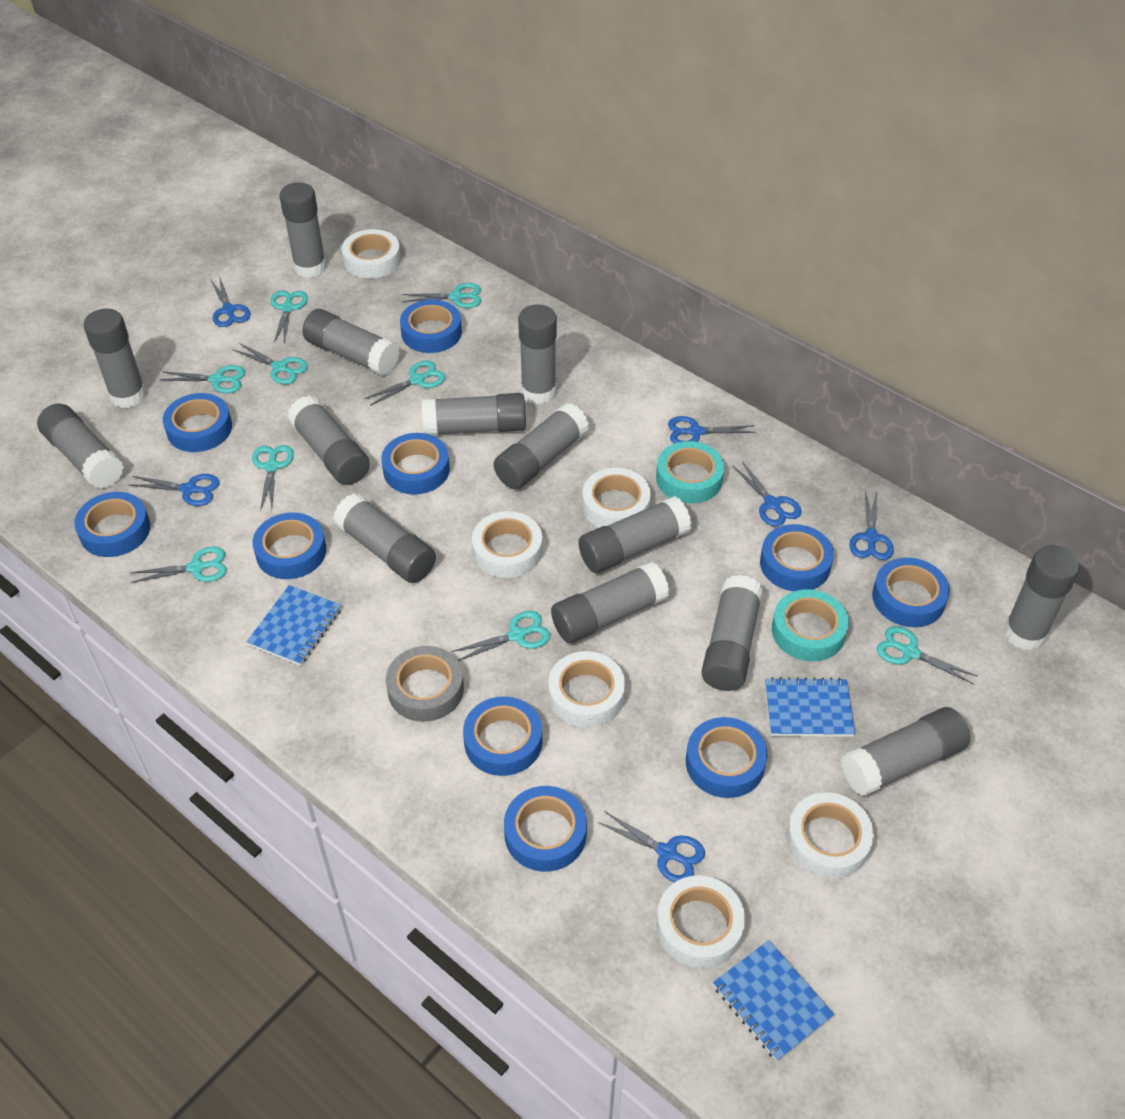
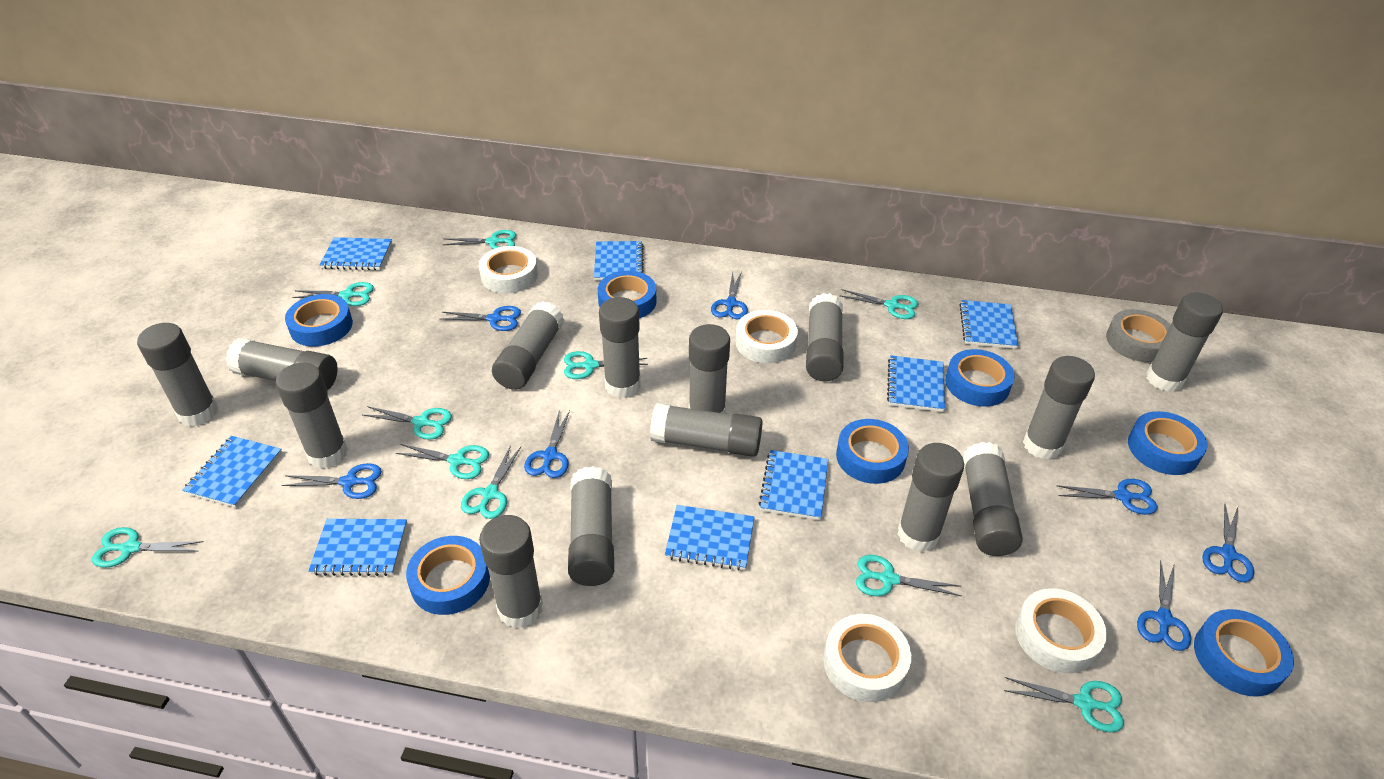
blue notebook: 3 -> 8
blue scissors: 6 -> 7
blue tape: 10 -> 7
turquoise scissors: 9 -> 10
turquoise tape: 2 -> 0
white tape: 6 -> 4

